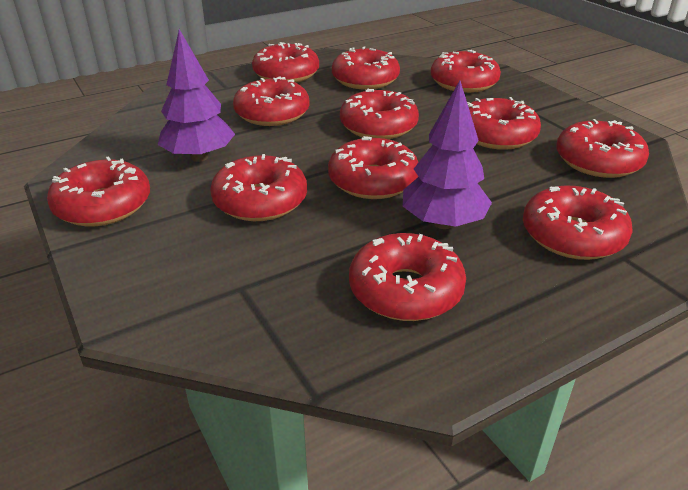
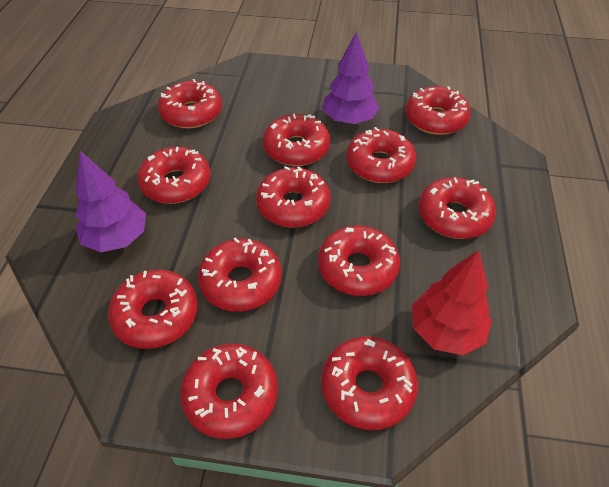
red tree: 0 -> 1

